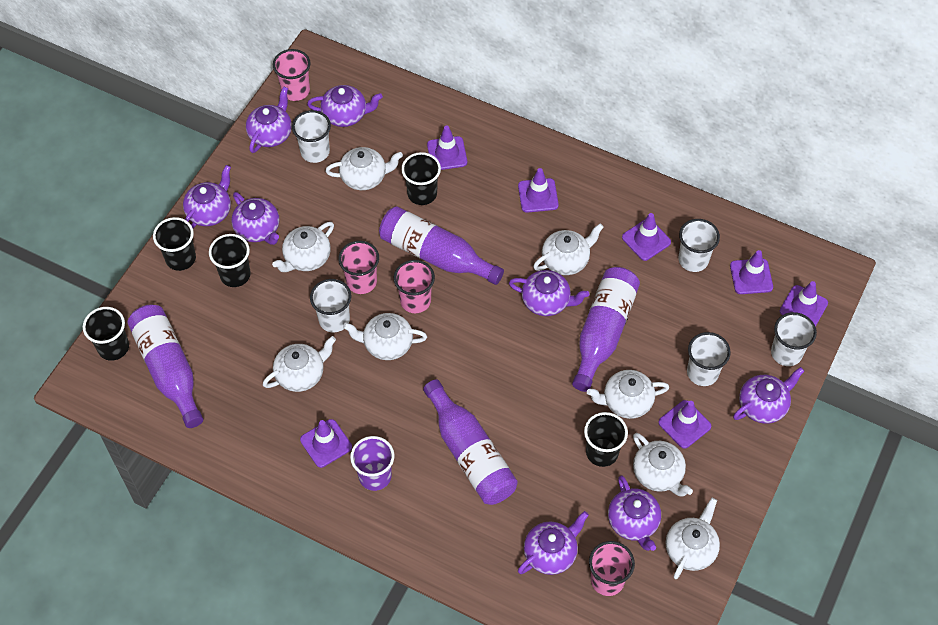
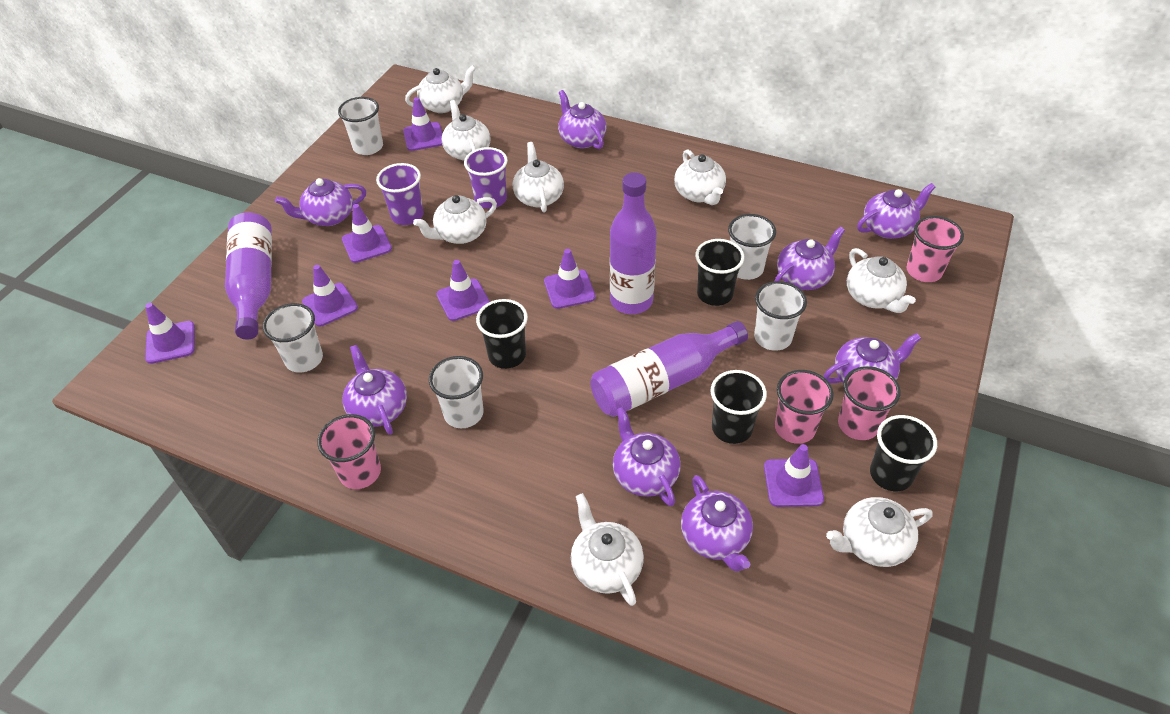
black cup: 5 -> 4
purple bottle: 4 -> 3
purple cup: 1 -> 2

